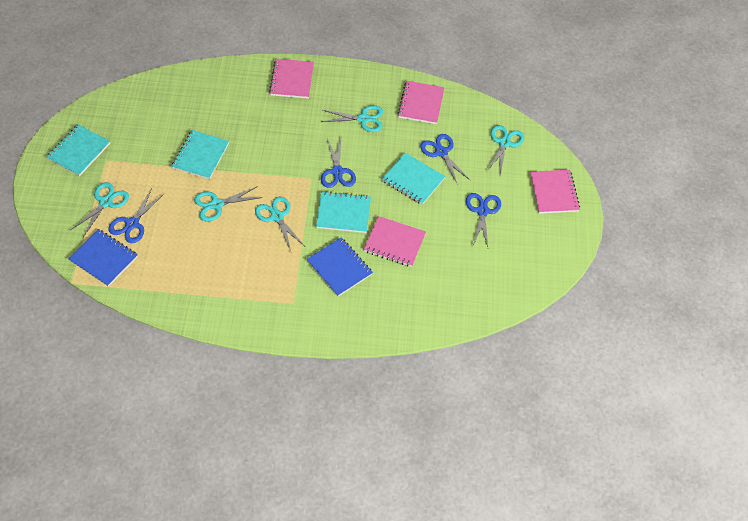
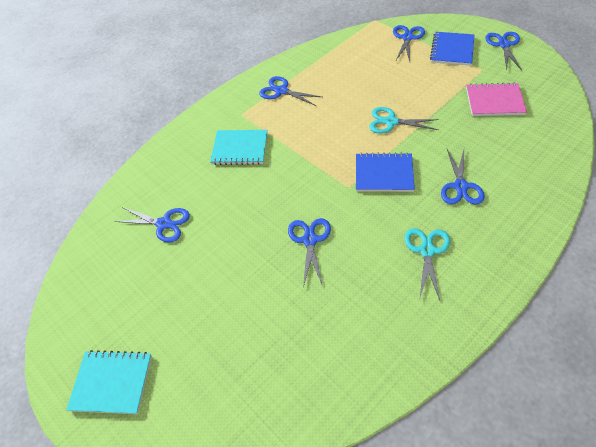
blue scissors: 4 -> 6
pink notebook: 4 -> 1
turquoise notebook: 4 -> 2
turquoise scissors: 5 -> 2

